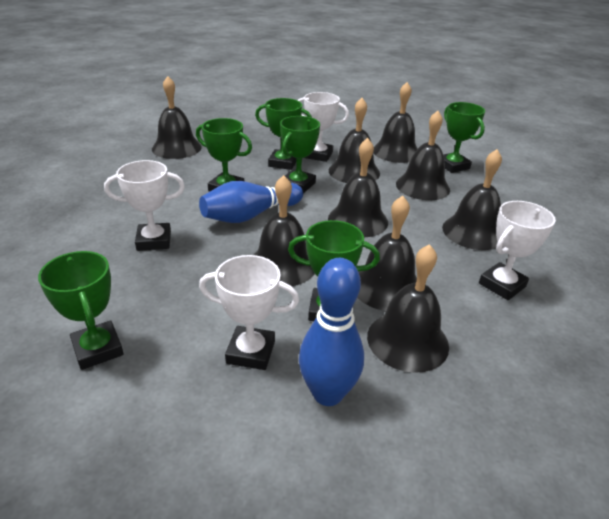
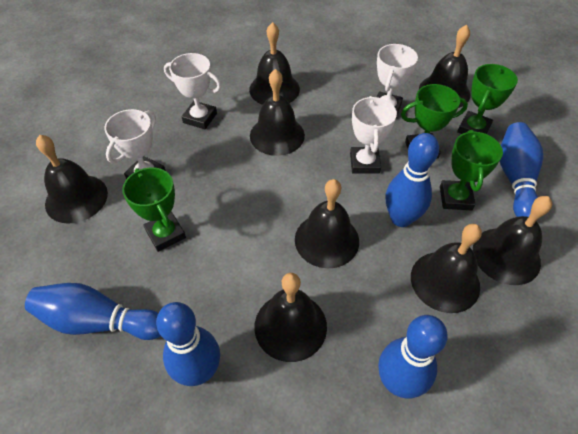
black bell: 9 -> 8
blue bowling pin: 2 -> 5
green trophy: 6 -> 4

